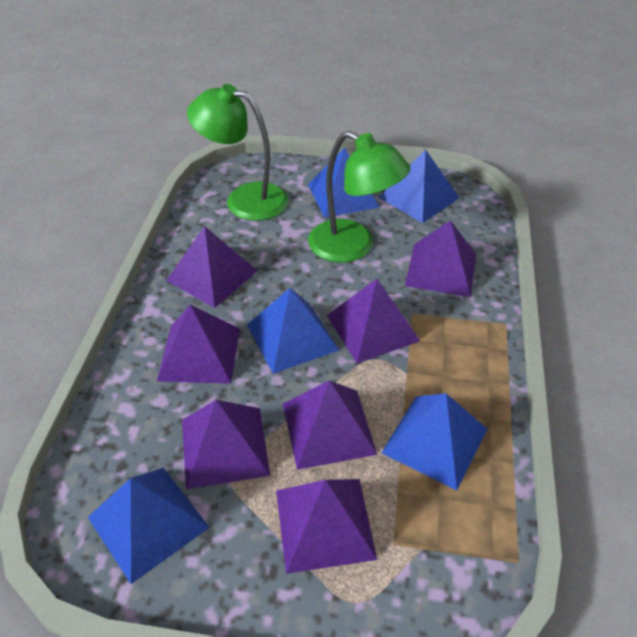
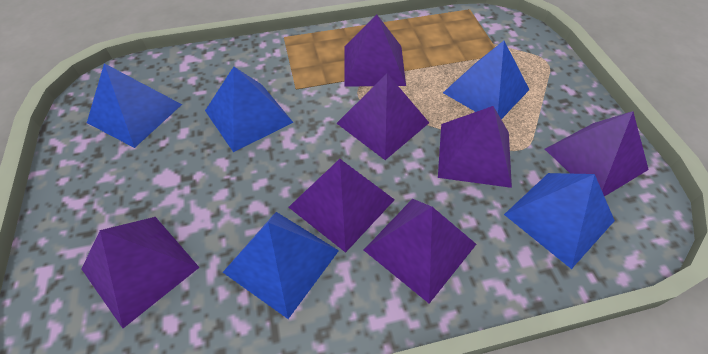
green lamp: 2 -> 0

